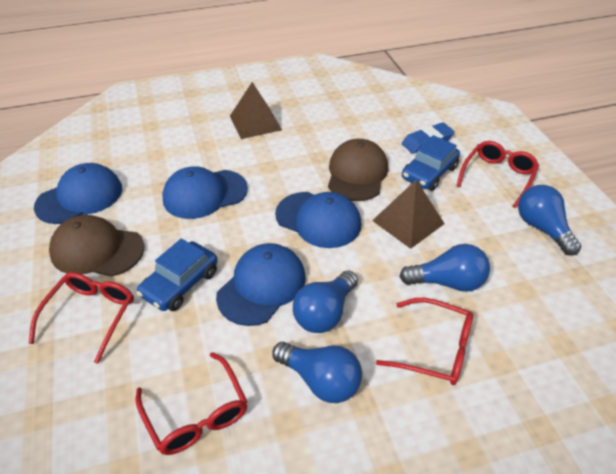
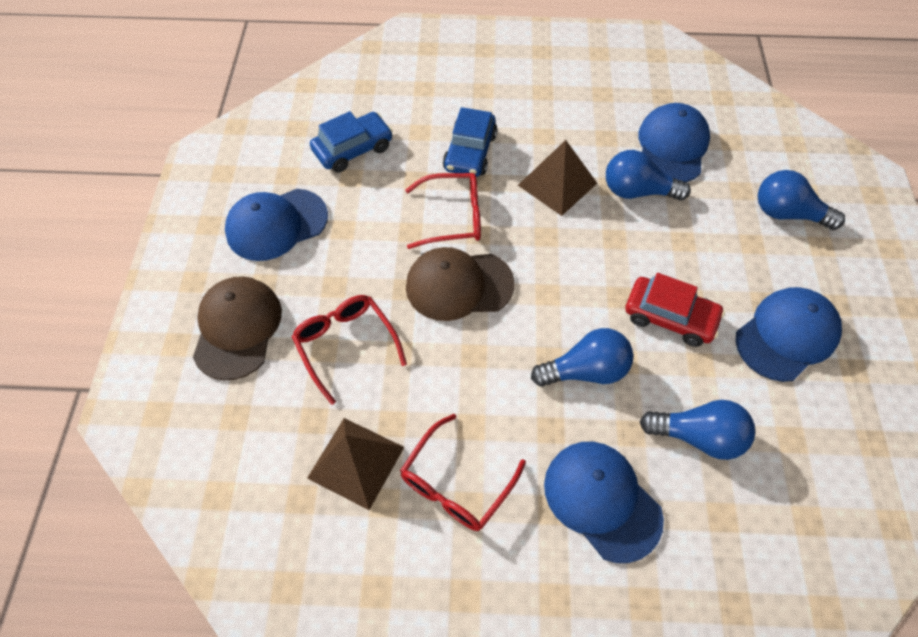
blue eraser: 1 -> 0
red car: 0 -> 1
red glasses: 4 -> 3

